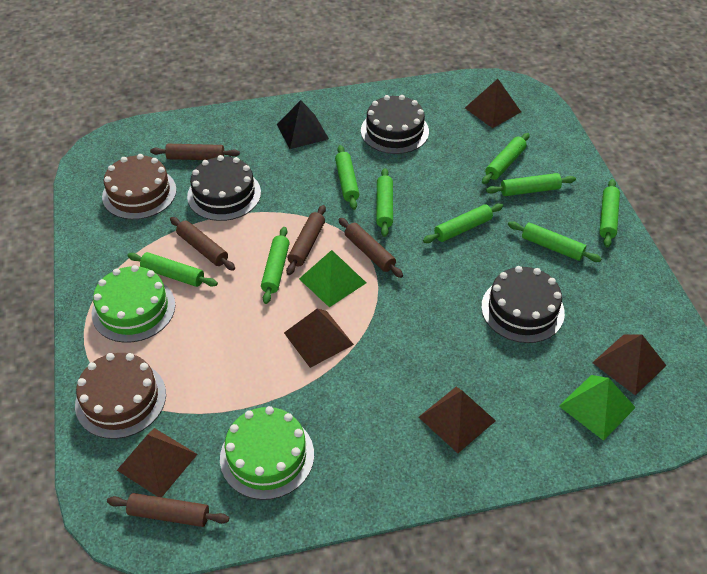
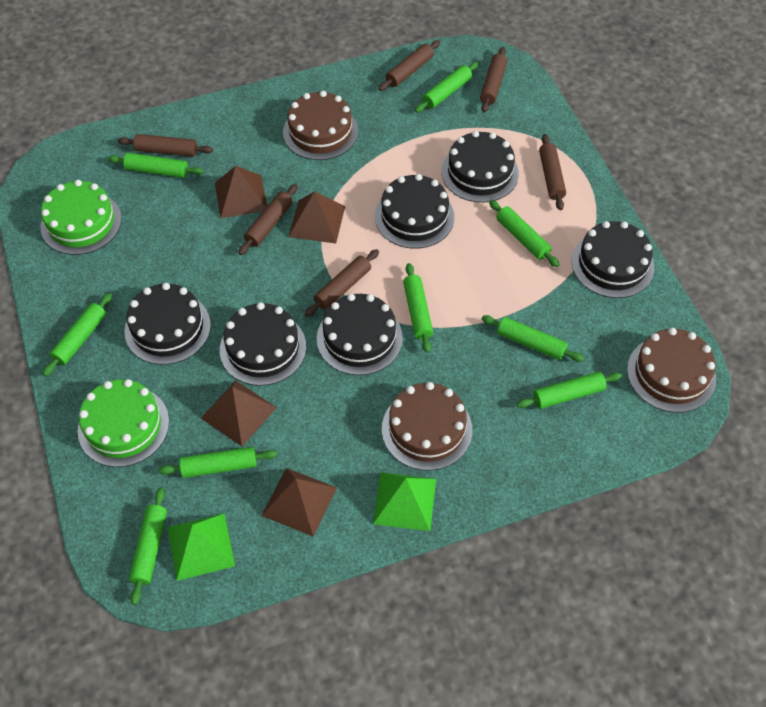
black cake: 3 -> 6
black pyramid: 1 -> 0
brown cake: 2 -> 3
brown pyramid: 5 -> 4
brown rolling pin: 5 -> 6

